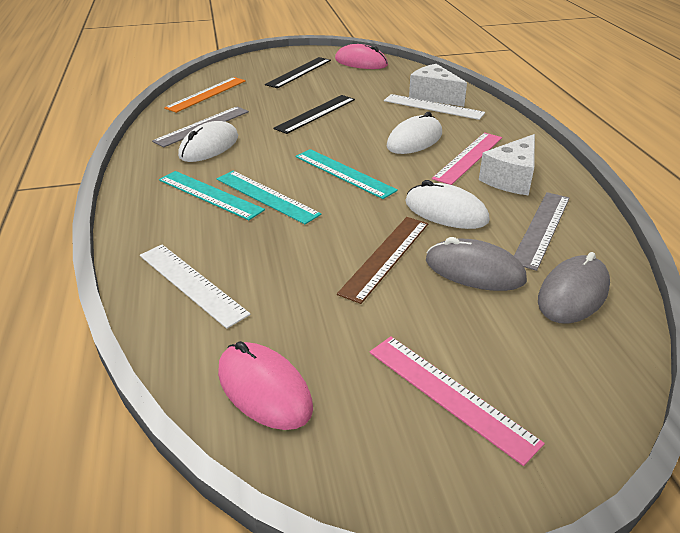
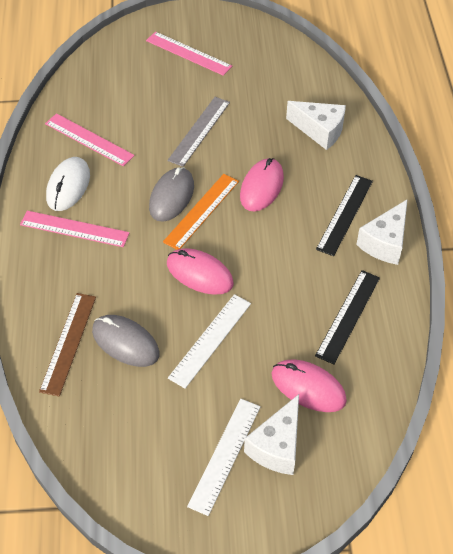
grey ruler: 2 -> 1
pink mouse: 2 -> 3
pink ruler: 2 -> 3
turquoise ruler: 3 -> 0
white cheese: 2 -> 3
white mouse: 3 -> 1

